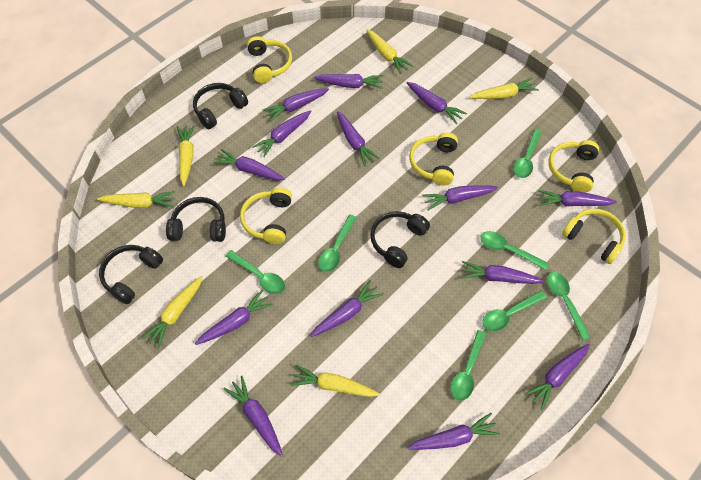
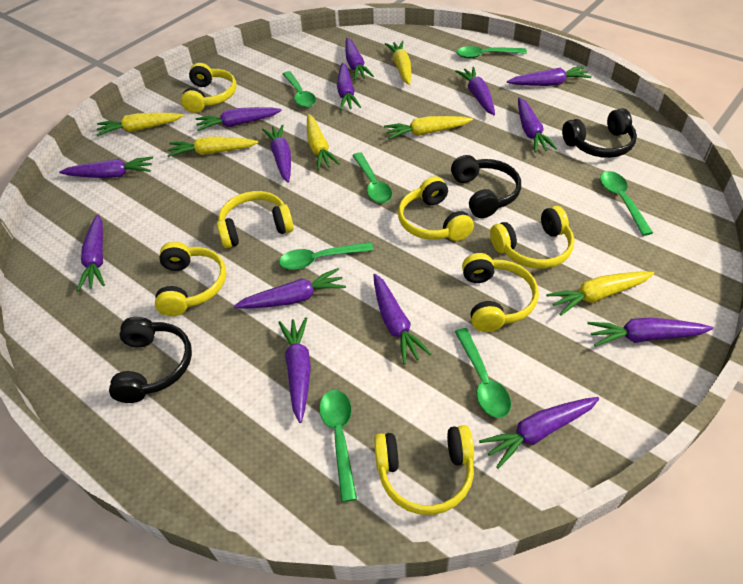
black headphones: 4 -> 3
yellow headphones: 5 -> 7

